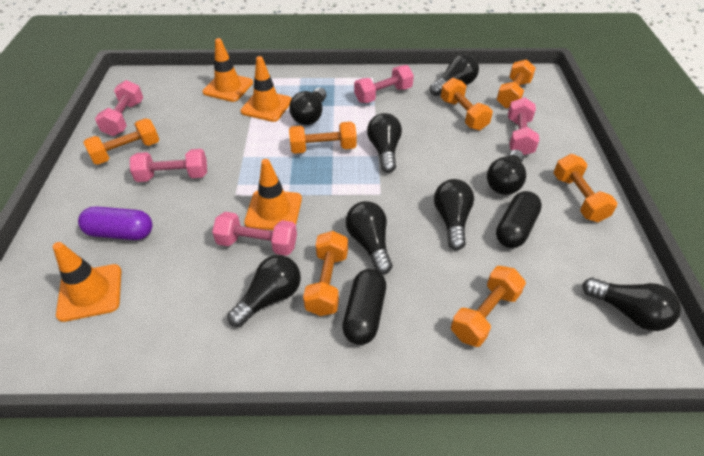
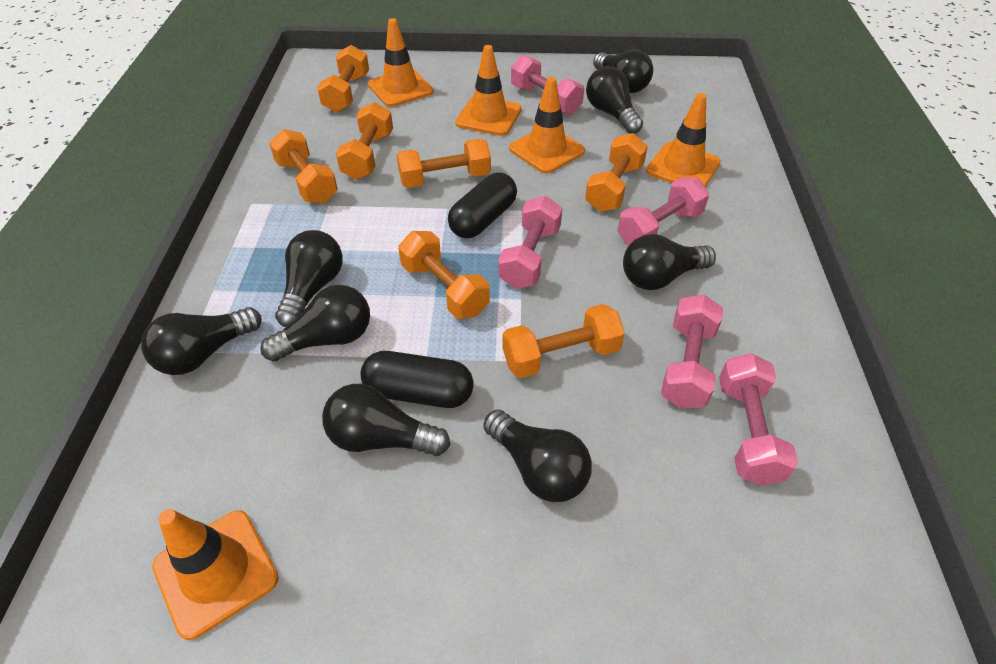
orange traffic cone: 4 -> 5
purple capsule: 1 -> 0

